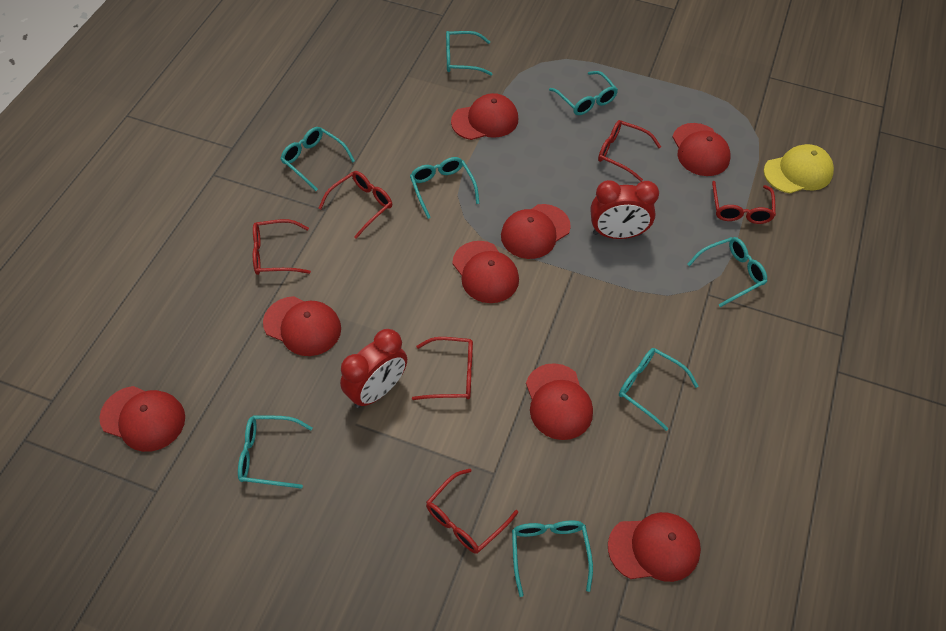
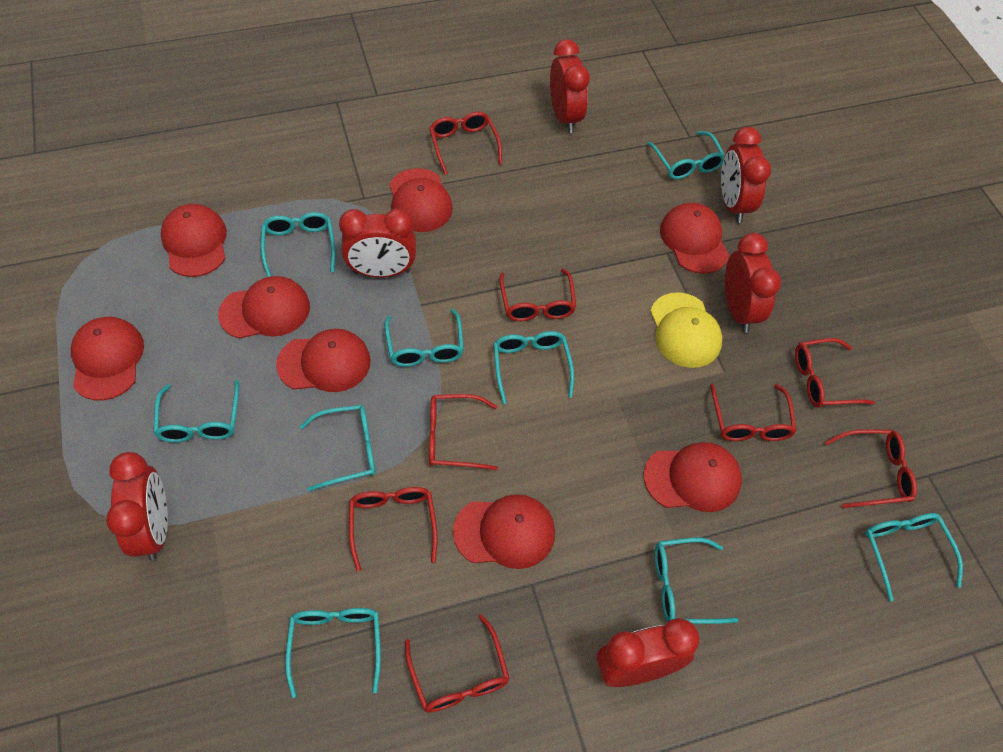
red clock: 2 -> 6
red glasses: 6 -> 8
turquoise glasses: 8 -> 9

